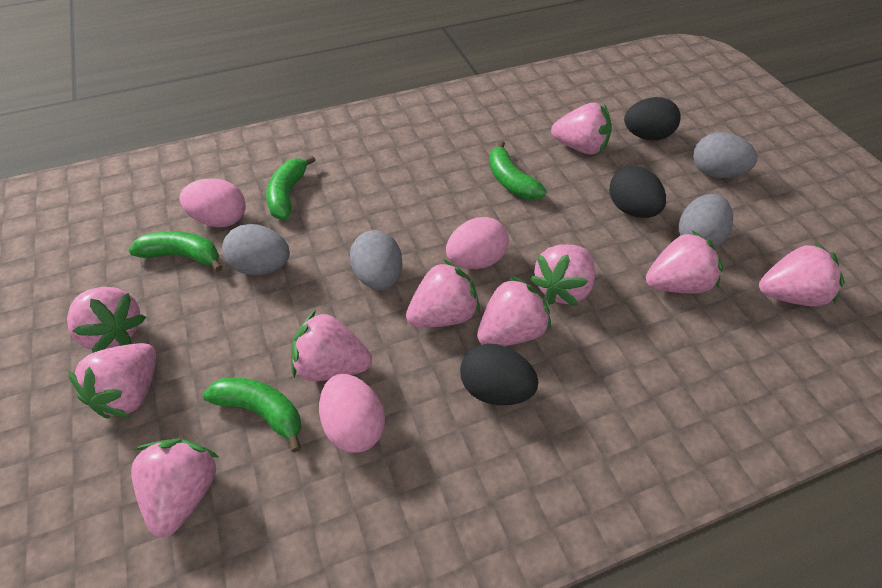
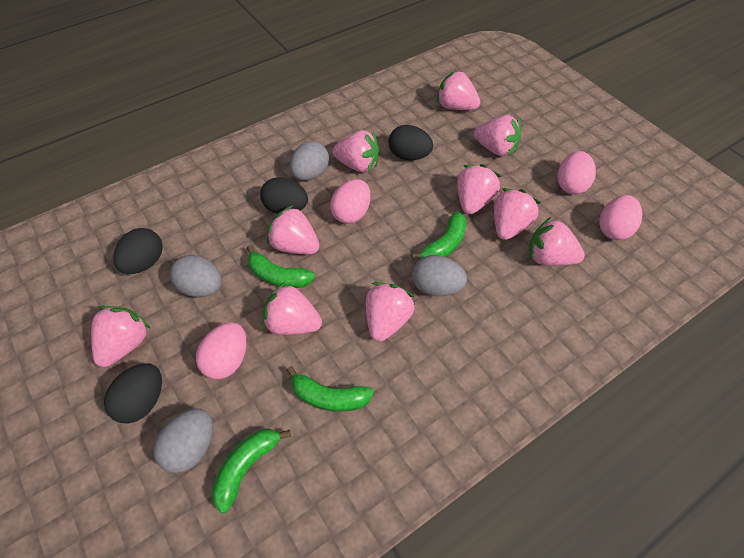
black egg: 3 -> 4
pink egg: 3 -> 4

